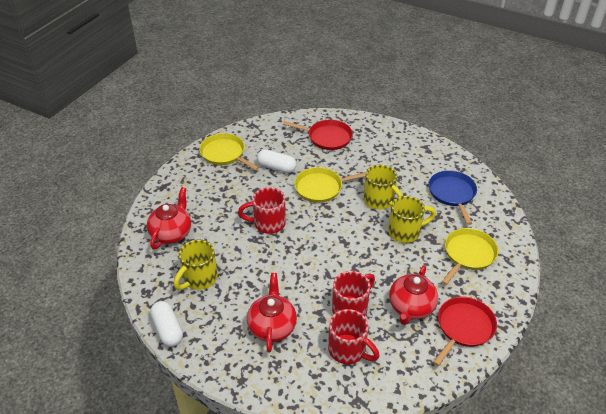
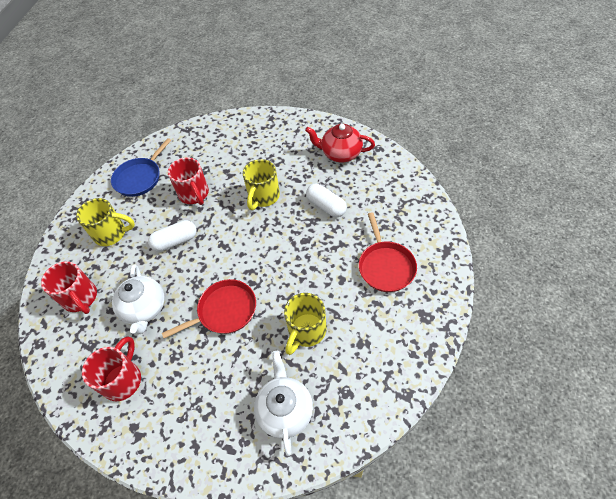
red teapot: 3 -> 1
white teapot: 0 -> 2
yellow pan: 3 -> 0

